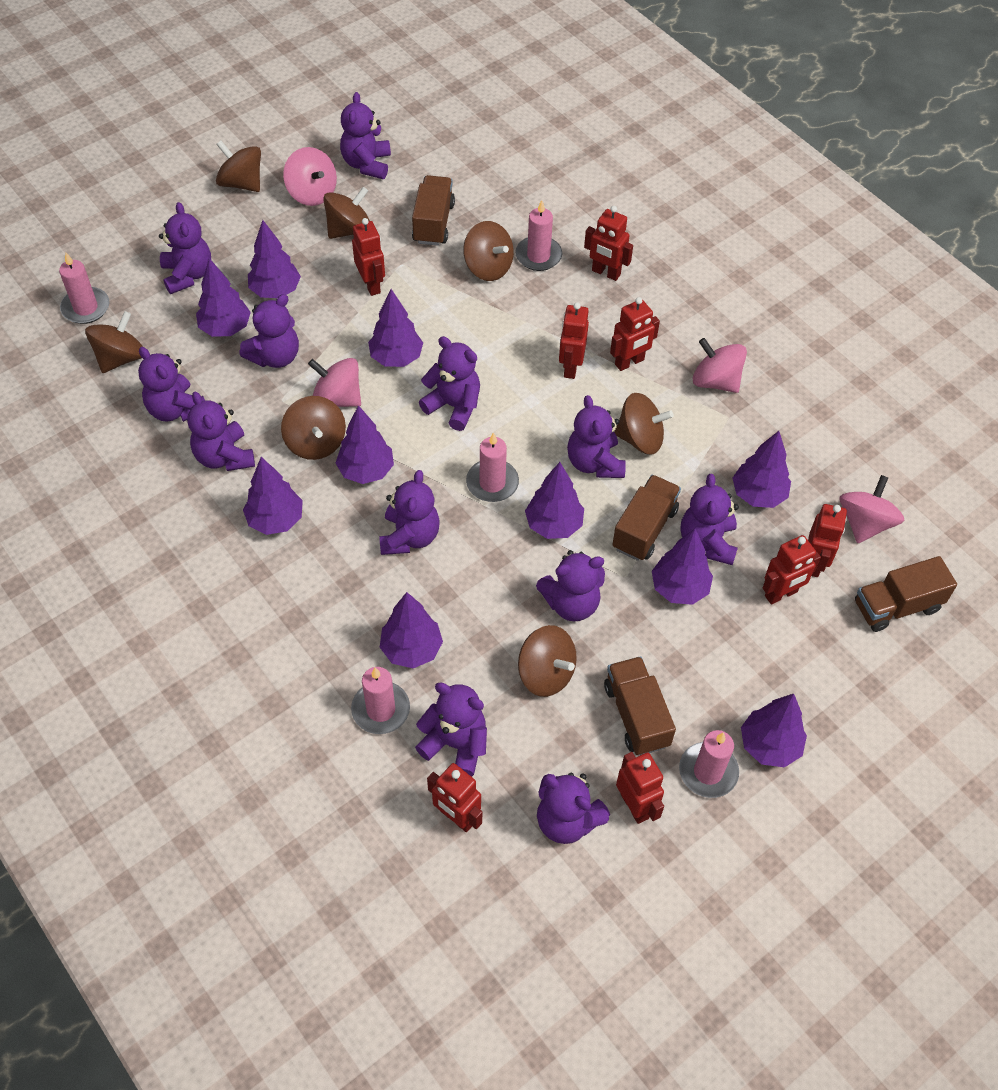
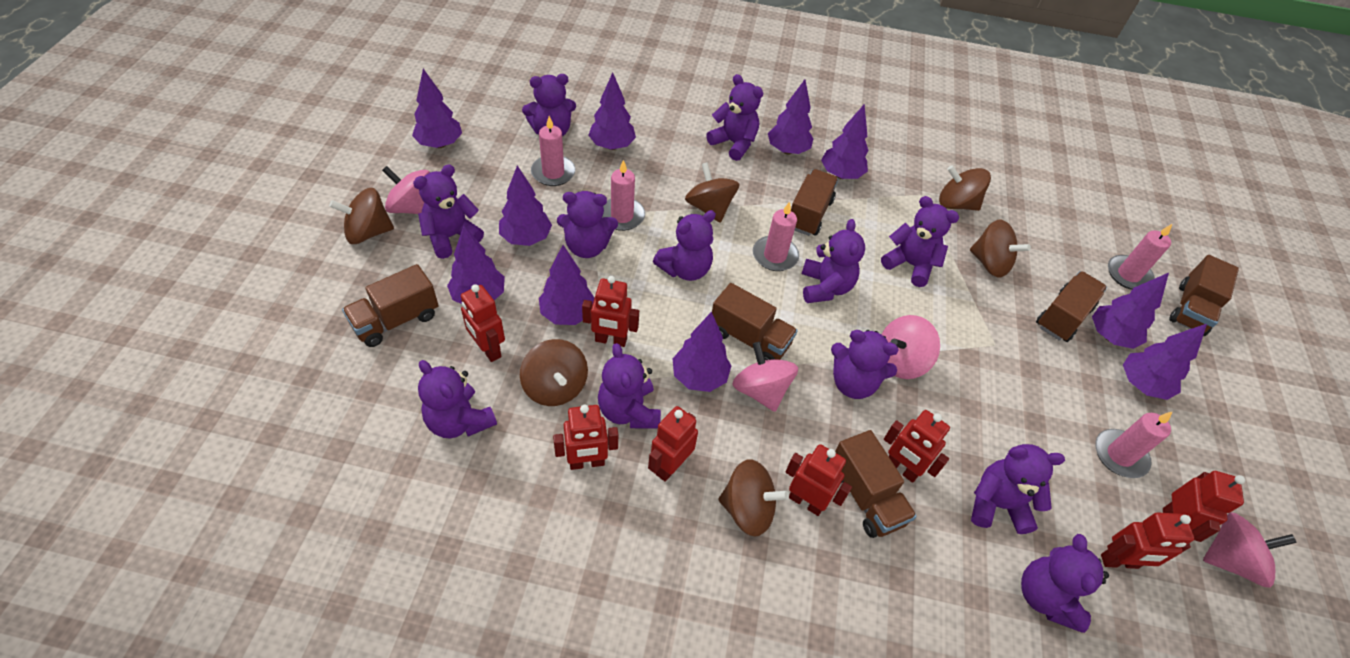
brown spinning top: 7 -> 6
brown truck: 4 -> 6

